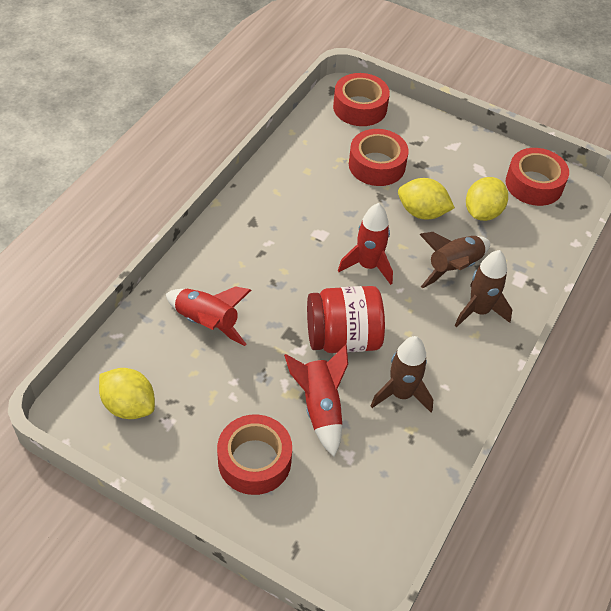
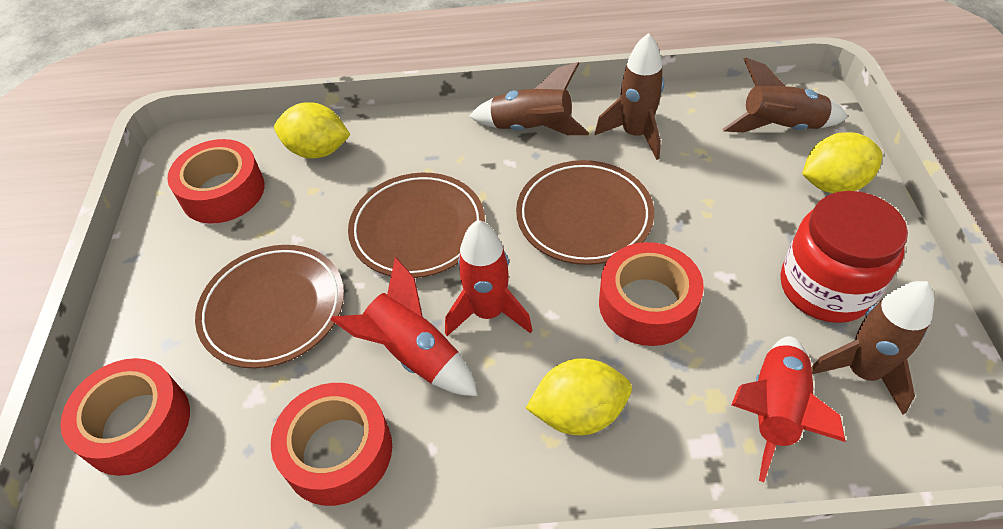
brown plate: 0 -> 3
brown rocket: 3 -> 4

